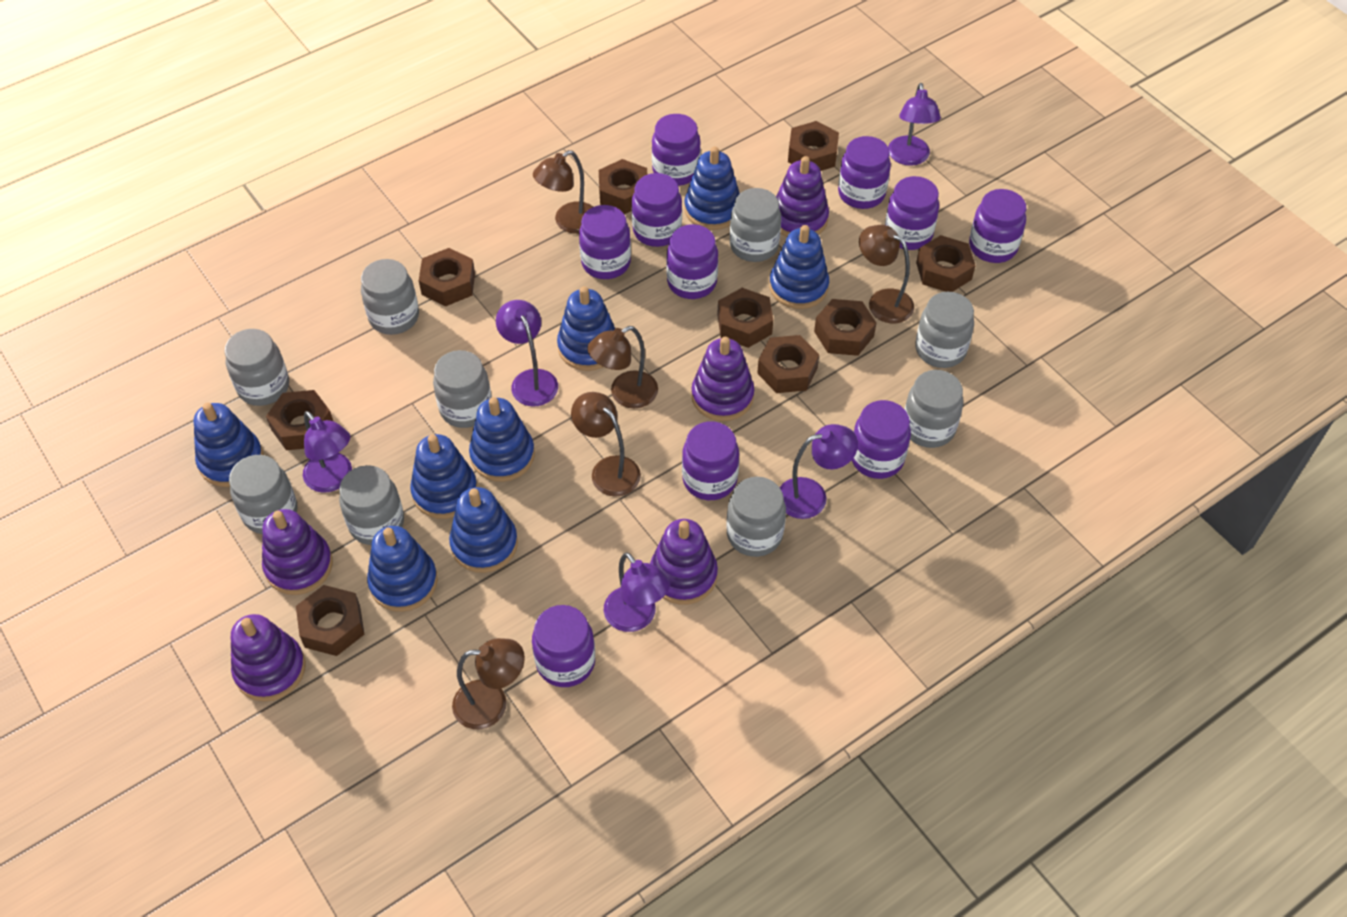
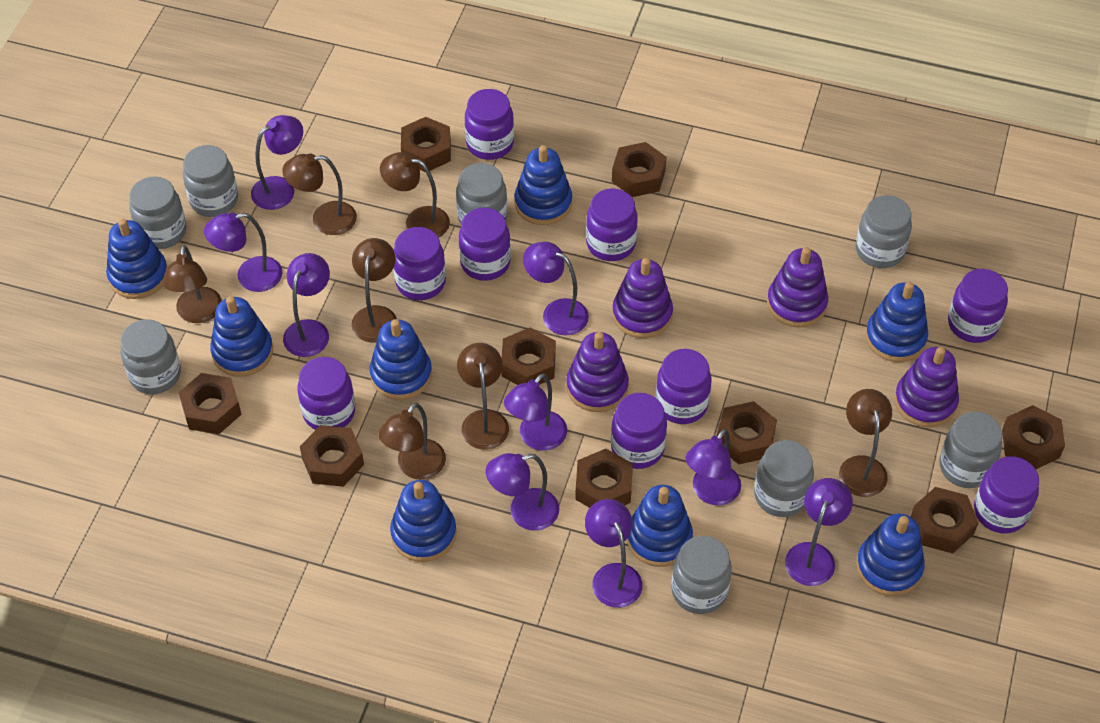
brown lamp: 5 -> 7
grey jar: 9 -> 8
purple jar: 10 -> 9
purple lamp: 5 -> 9
purple stacking toy: 5 -> 4

